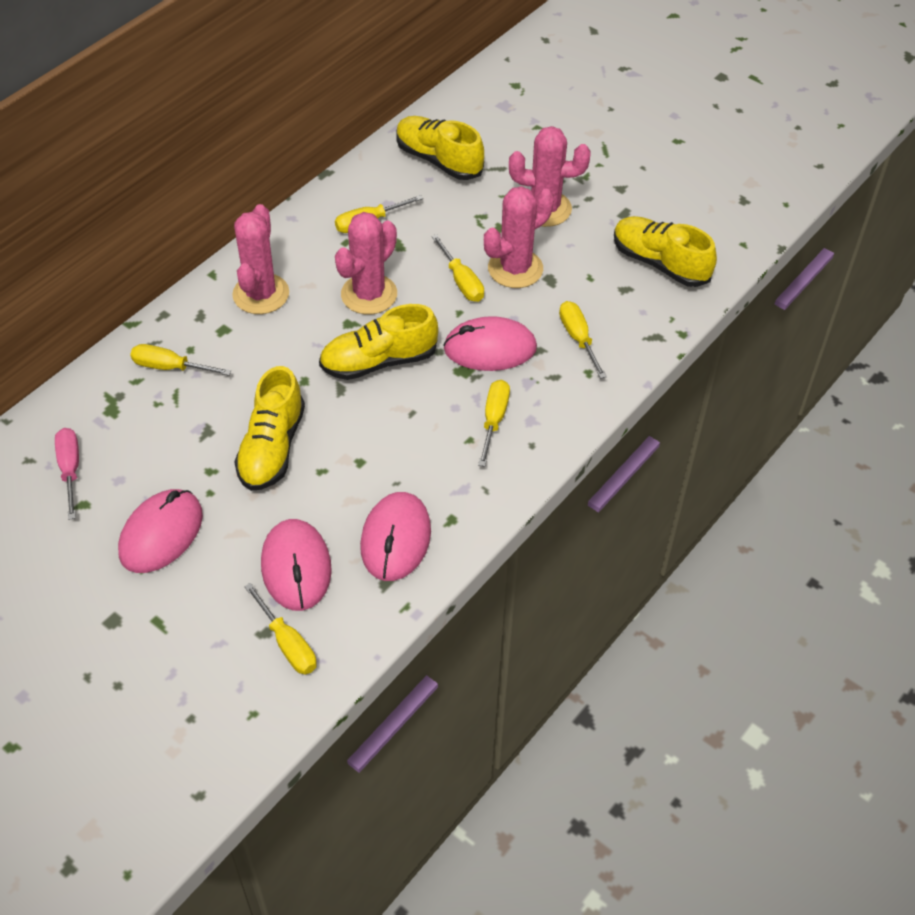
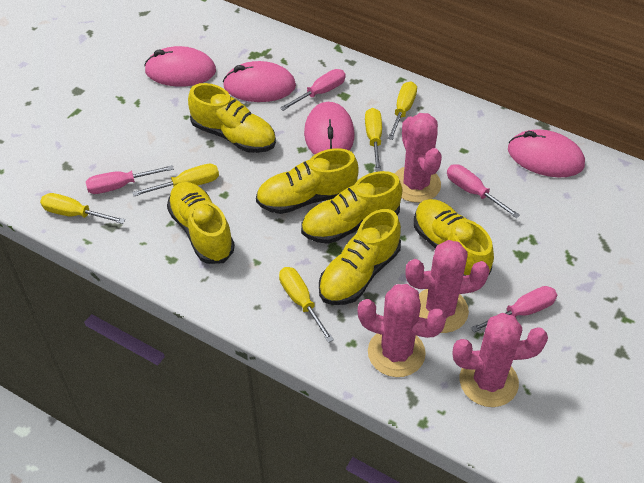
pink screwdriver: 1 -> 4
yellow screwdriver: 6 -> 5
yellow shoe: 4 -> 6

